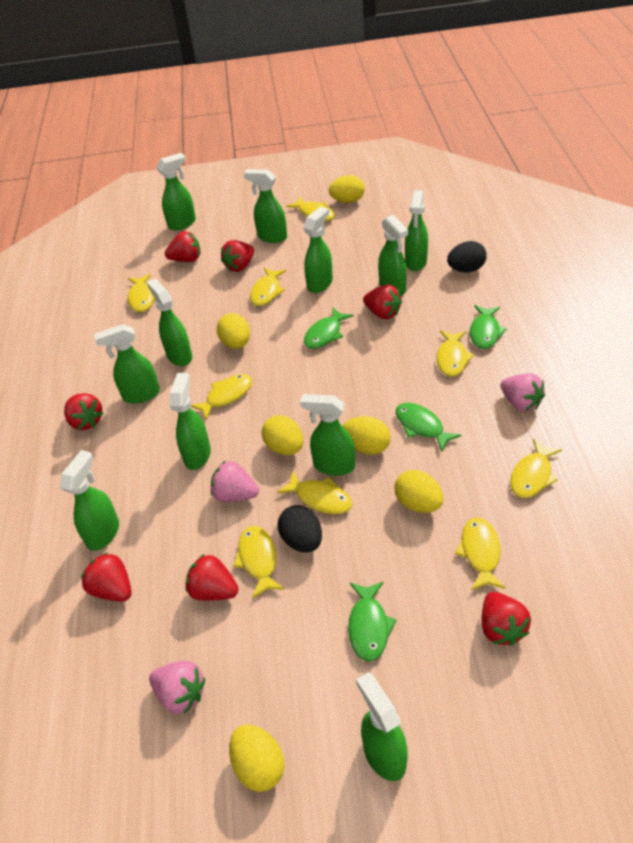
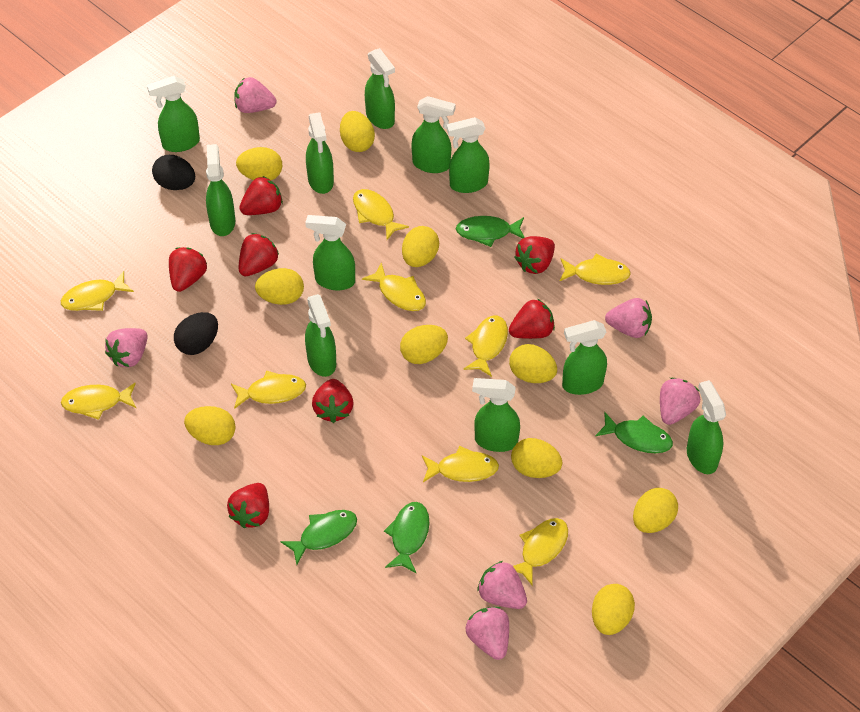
pink strawberry: 3 -> 6
yellow egg: 6 -> 10

